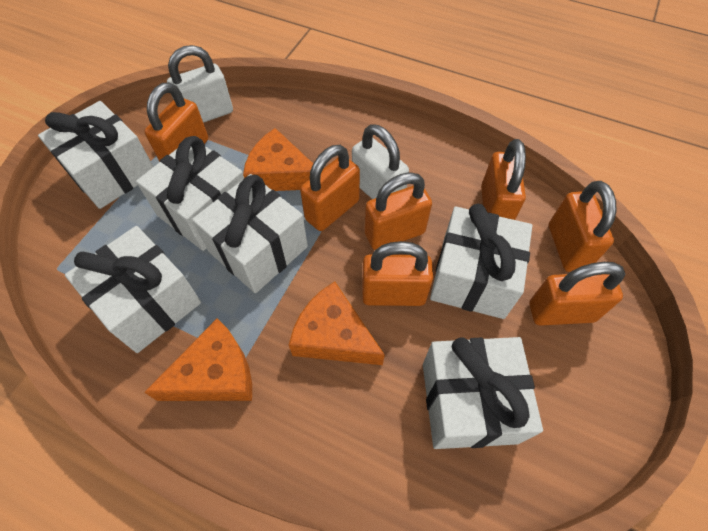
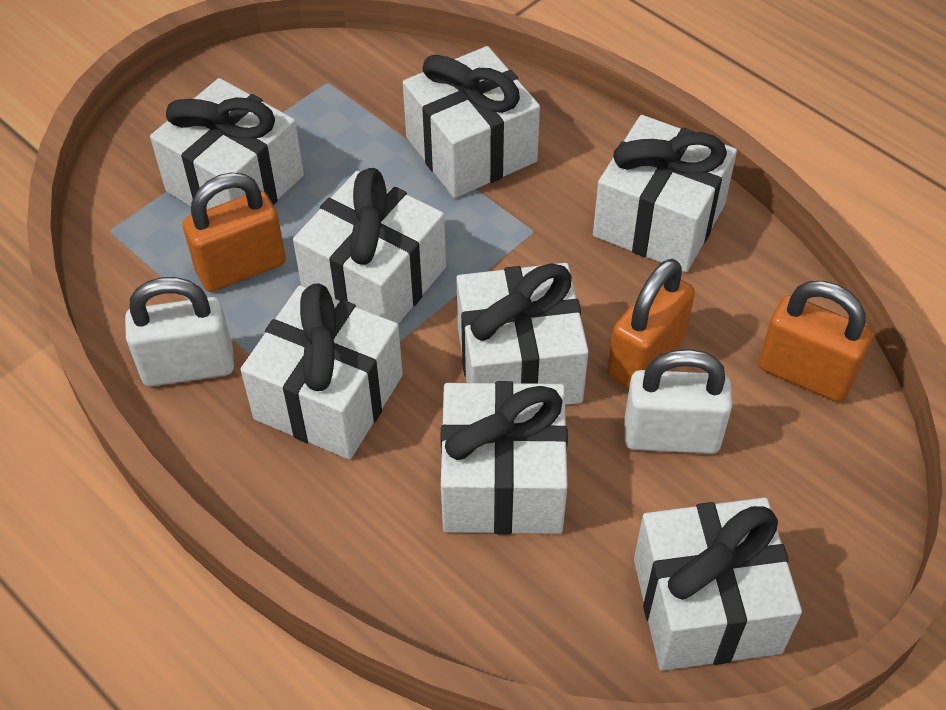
orange cheese: 3 -> 0
orange padlock: 7 -> 3
white gift: 6 -> 8

